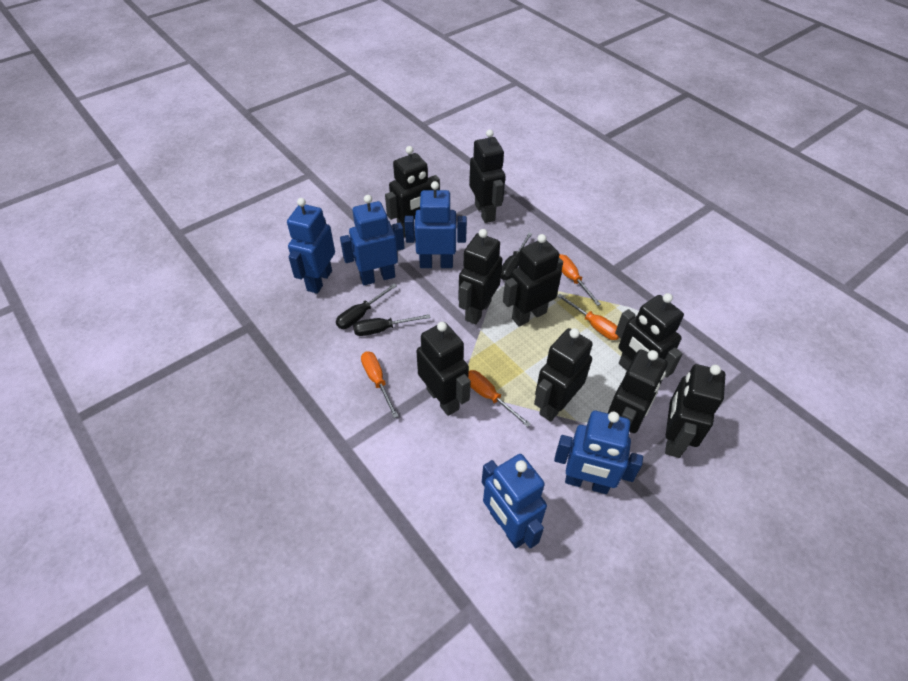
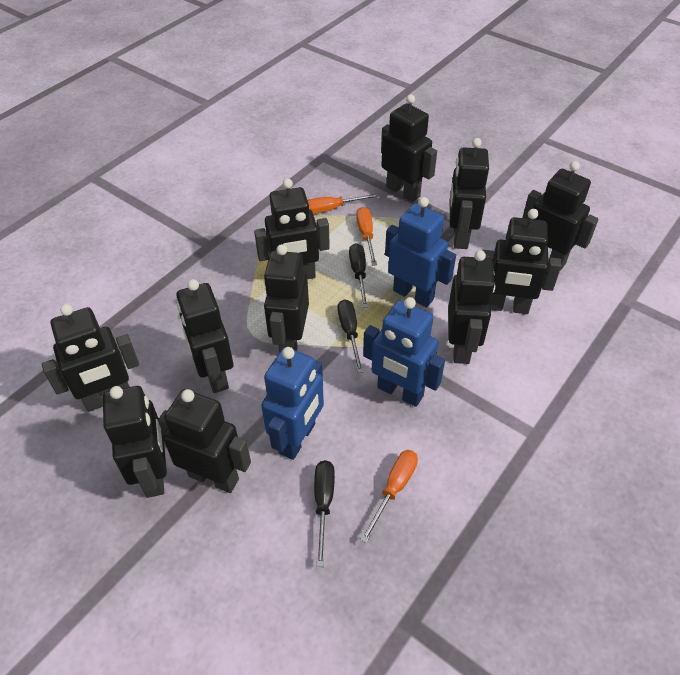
black robot: 9 -> 11
blue robot: 5 -> 3
orange screwdriver: 4 -> 3

